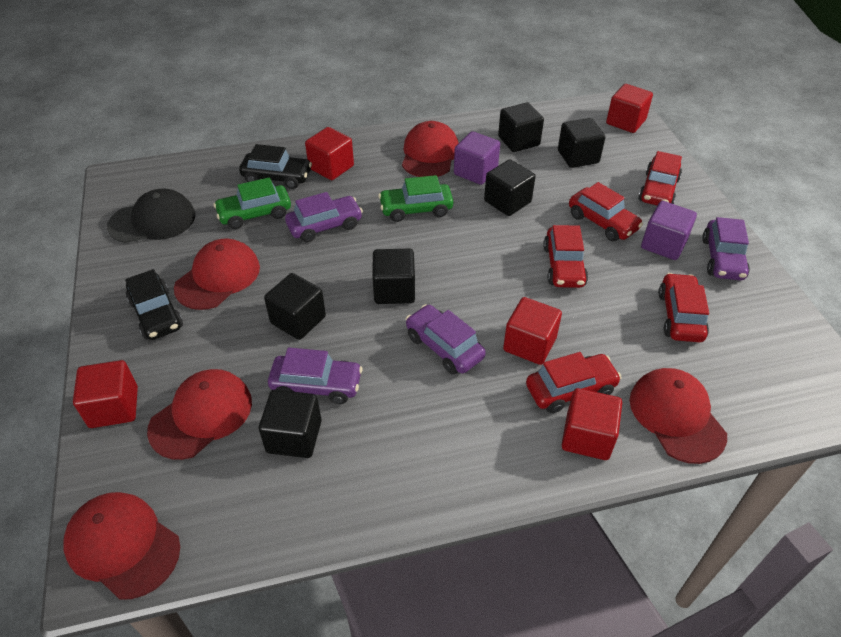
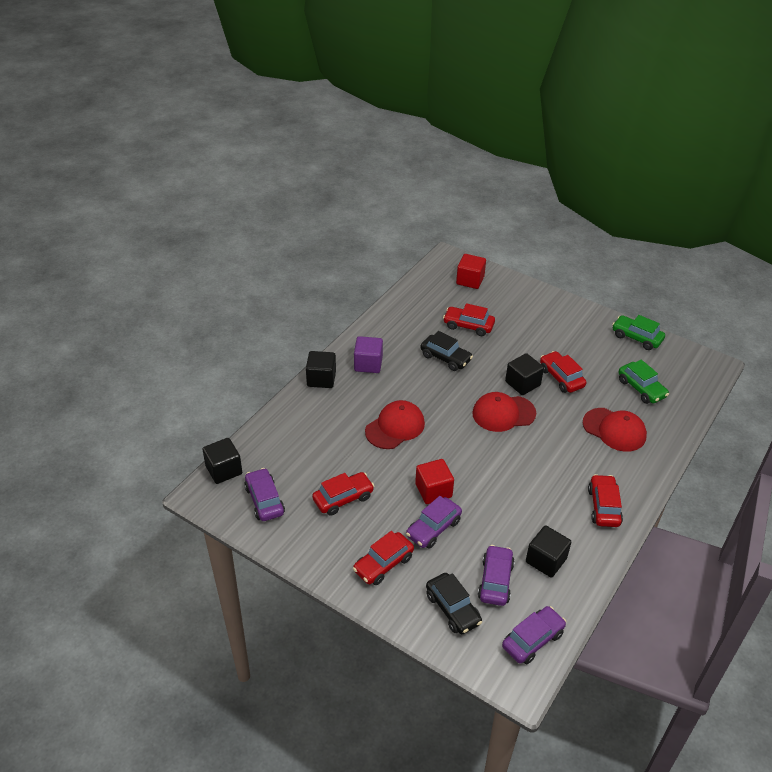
black cap: 1 -> 0
black cube: 6 -> 4
purple cube: 2 -> 1
red cap: 5 -> 3
red cube: 5 -> 2

